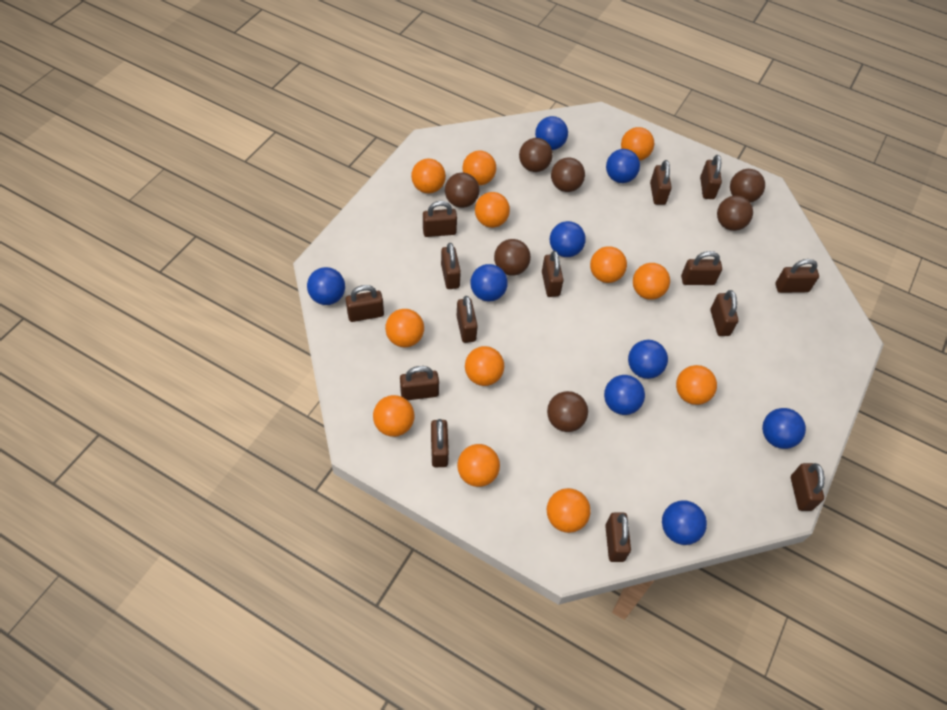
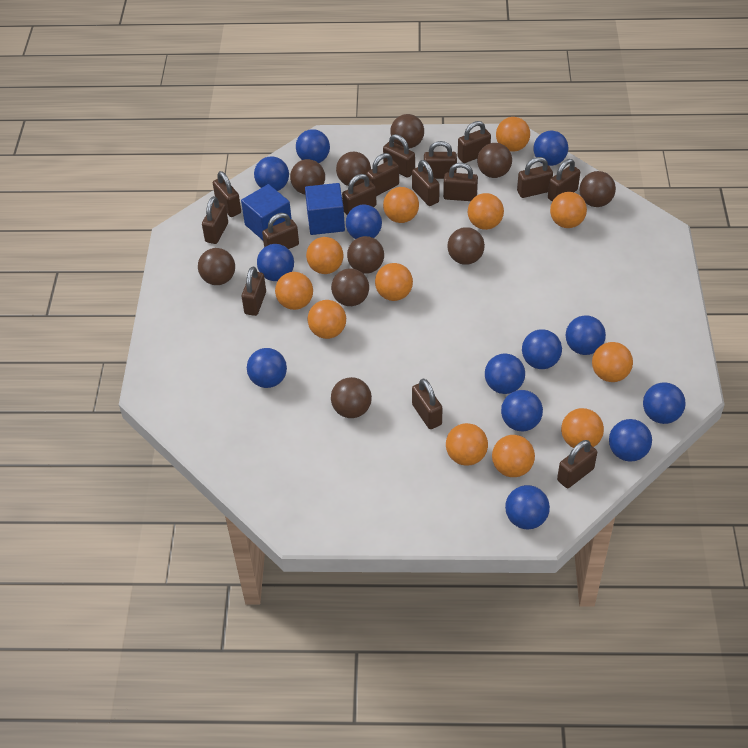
blue ball: 9 -> 13
blue cube: 0 -> 2
brown ball: 7 -> 10
brown padlock: 14 -> 15

